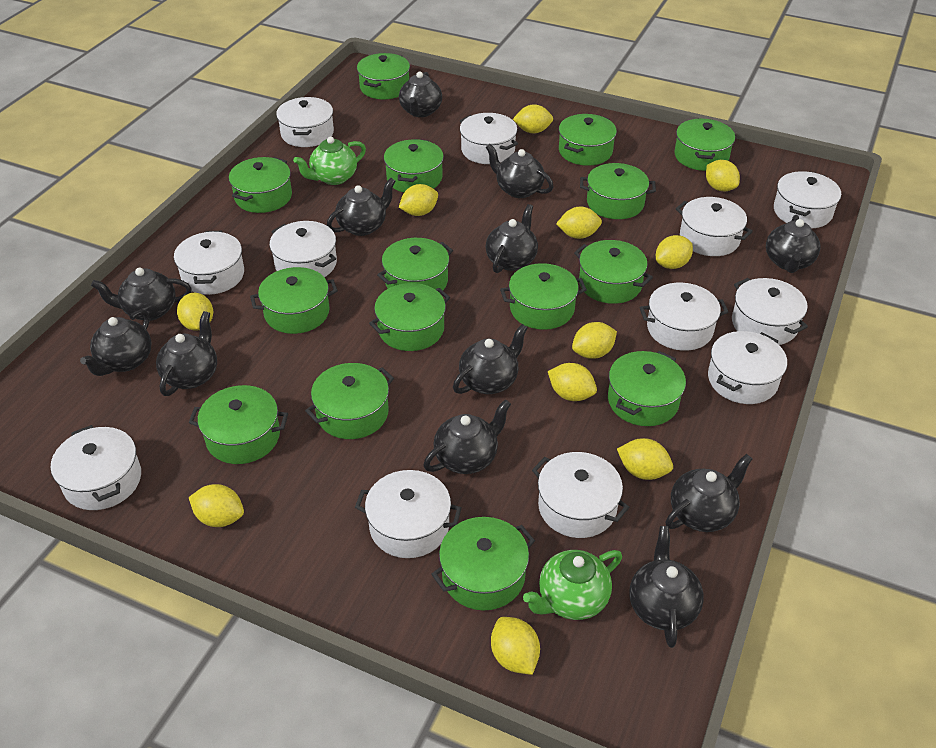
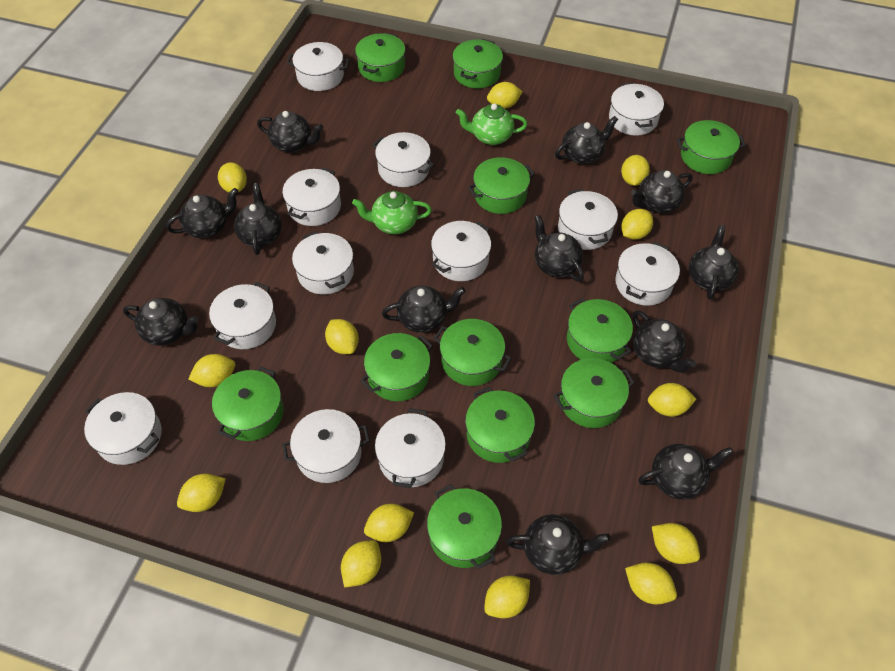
green pot: 15 -> 11
yellow lemon: 11 -> 13

